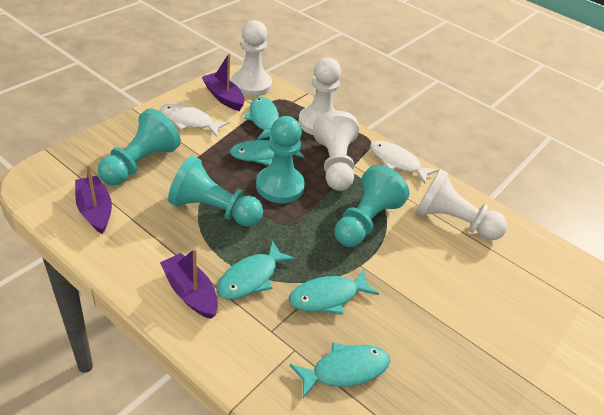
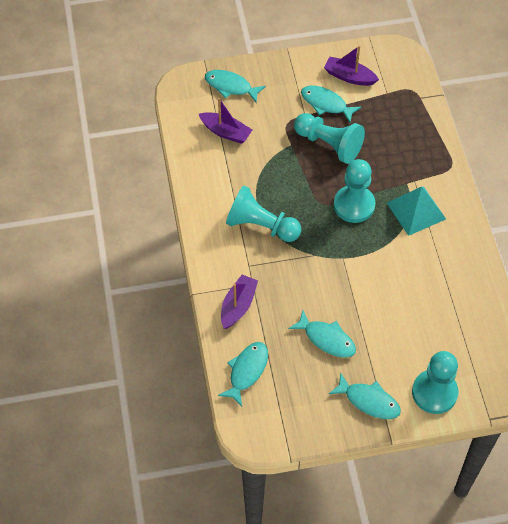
turquoise pyramid: 0 -> 1
white fish: 2 -> 0
white pawn: 4 -> 0

